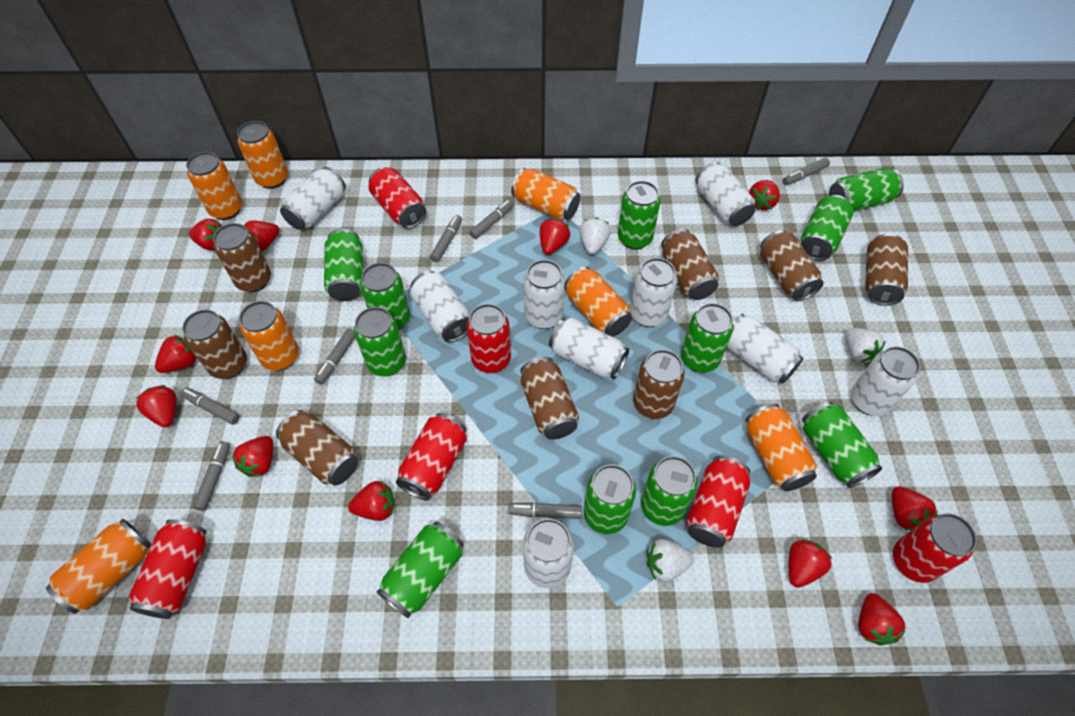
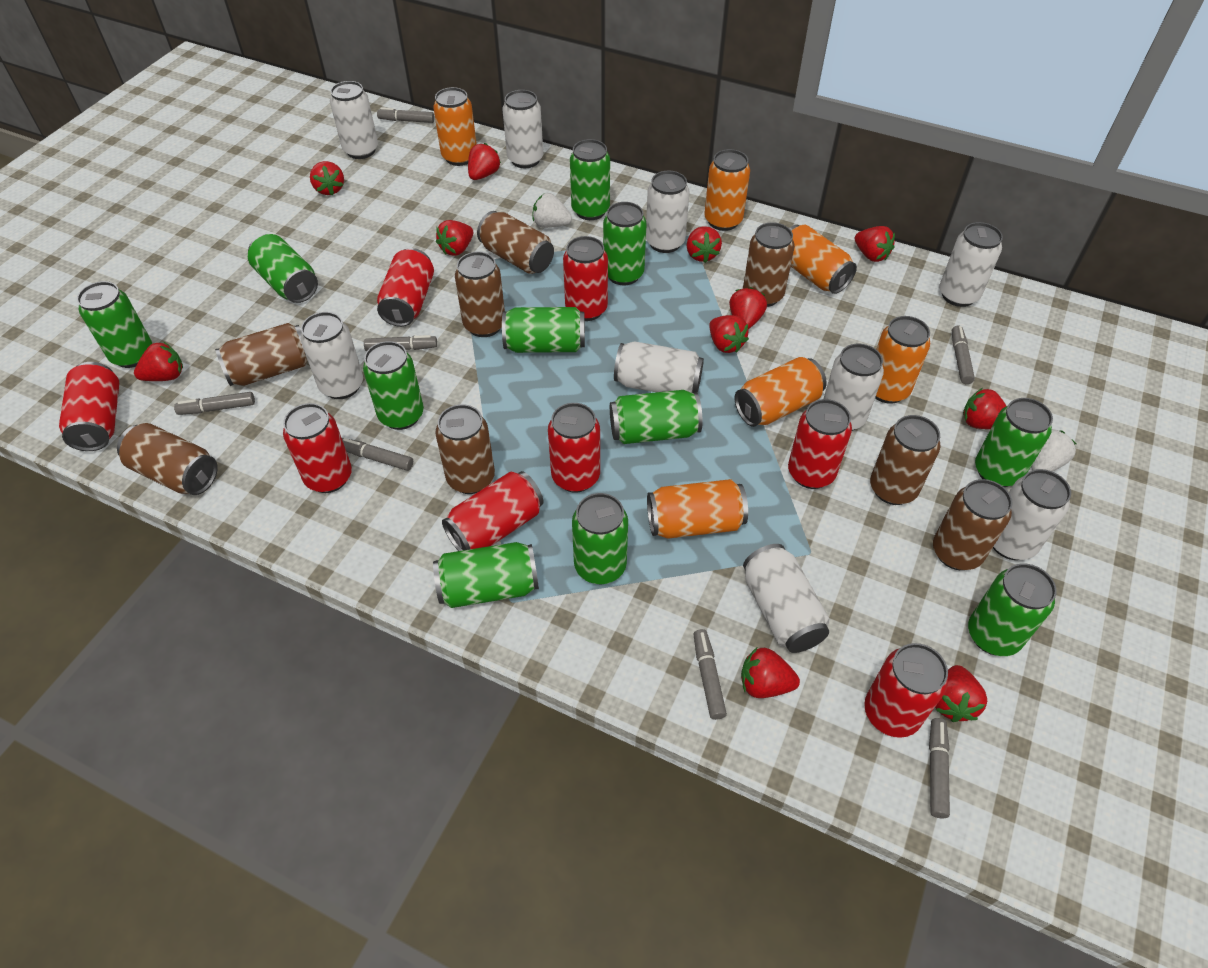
orange can: 7 -> 6
red can: 6 -> 8
white strawberry: 3 -> 2

